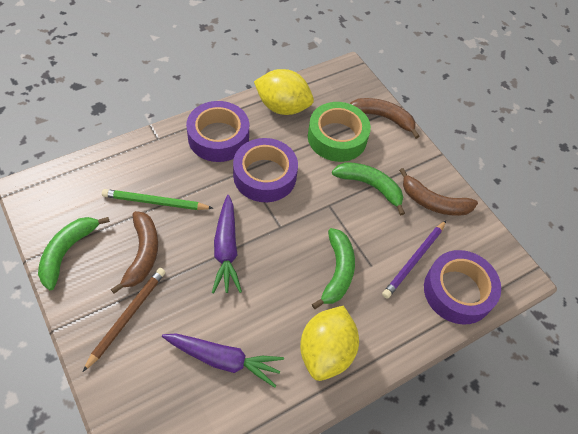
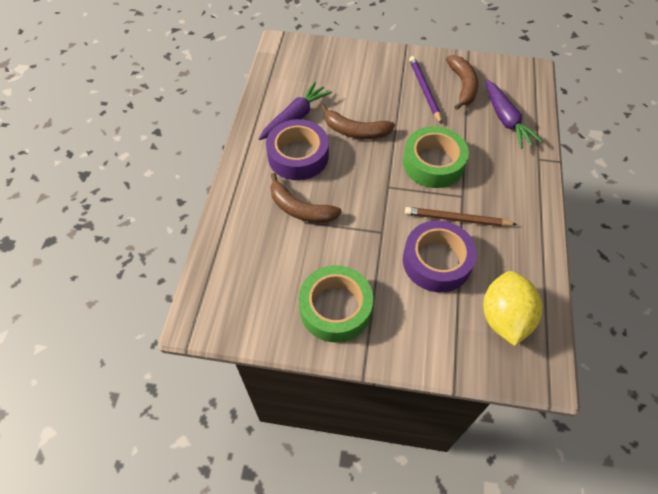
green banana: 3 -> 0
green pencil: 1 -> 0
green tape: 1 -> 2
purple tape: 3 -> 2
yellow lemon: 2 -> 1

